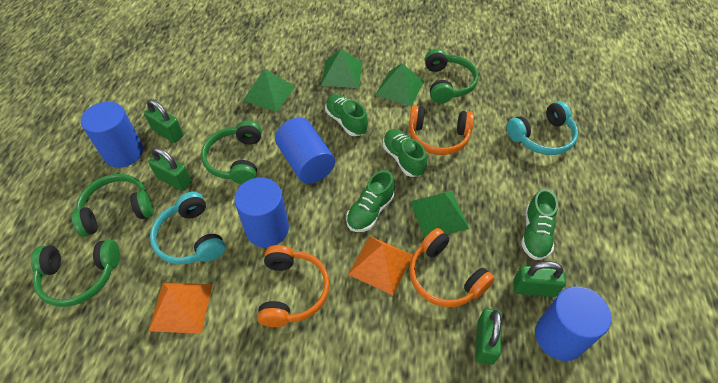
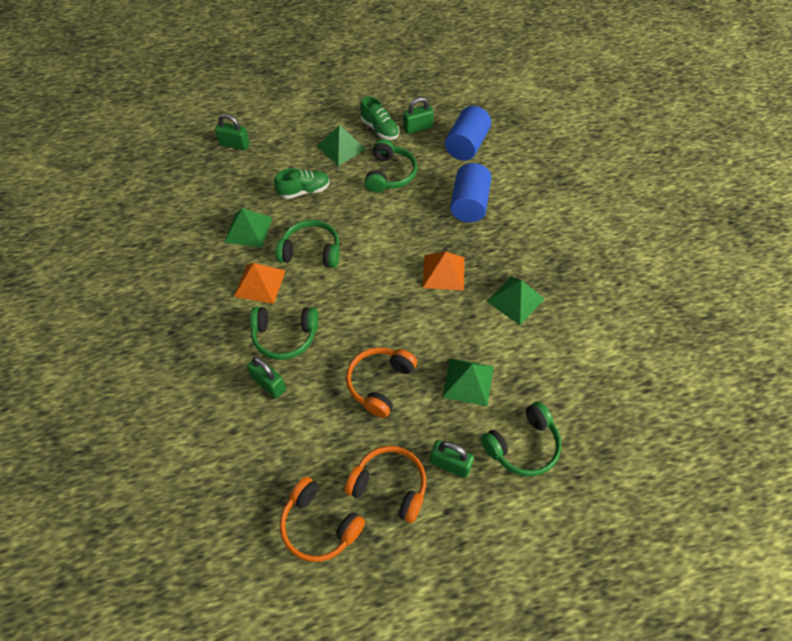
blue cylinder: 4 -> 2
green shoe: 4 -> 2
turquoise headphones: 2 -> 0

